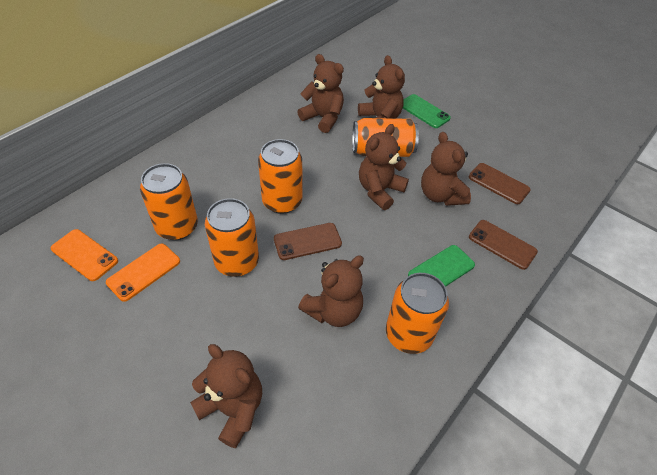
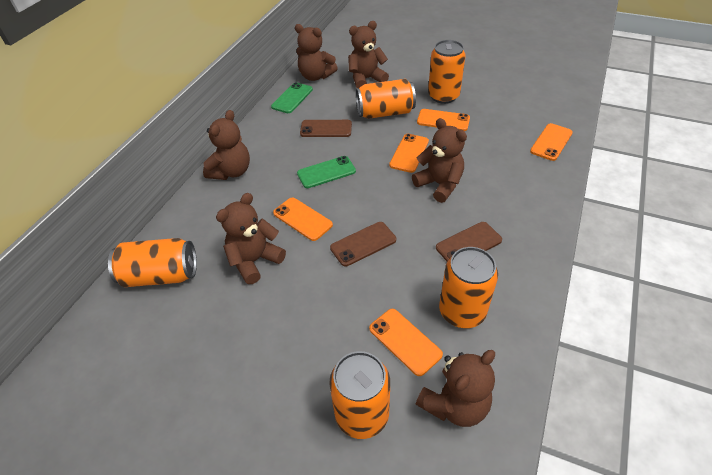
orange phone: 2 -> 5

